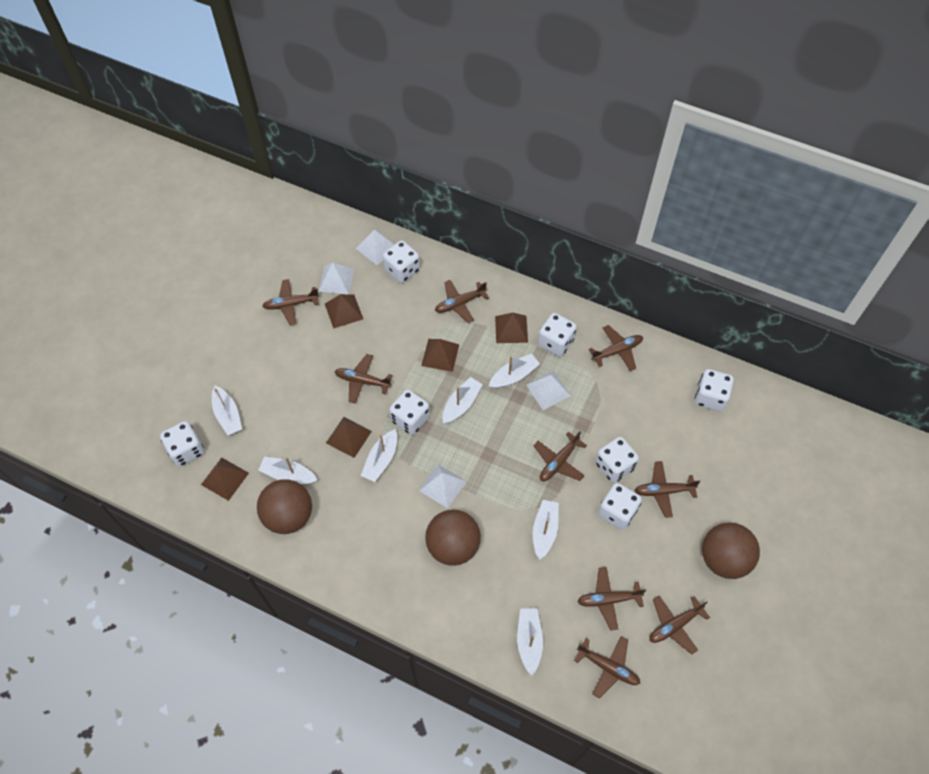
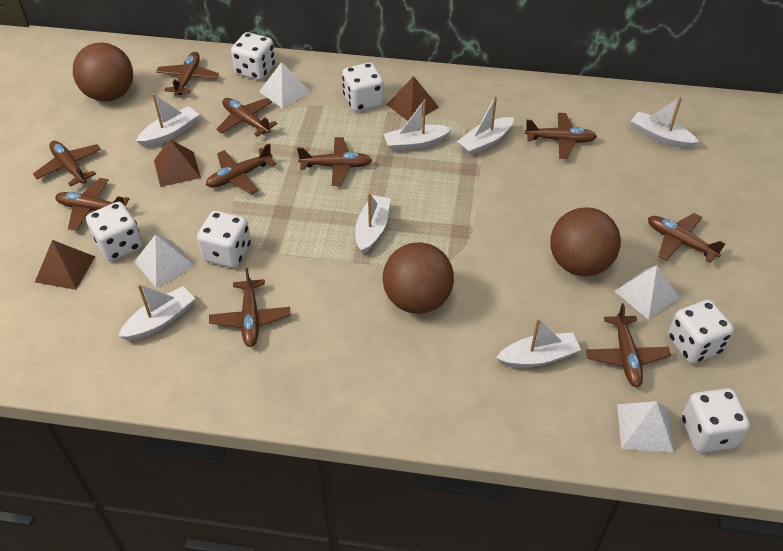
brown plane: 9 -> 10
brown pyramid: 5 -> 3
white dice: 7 -> 6

